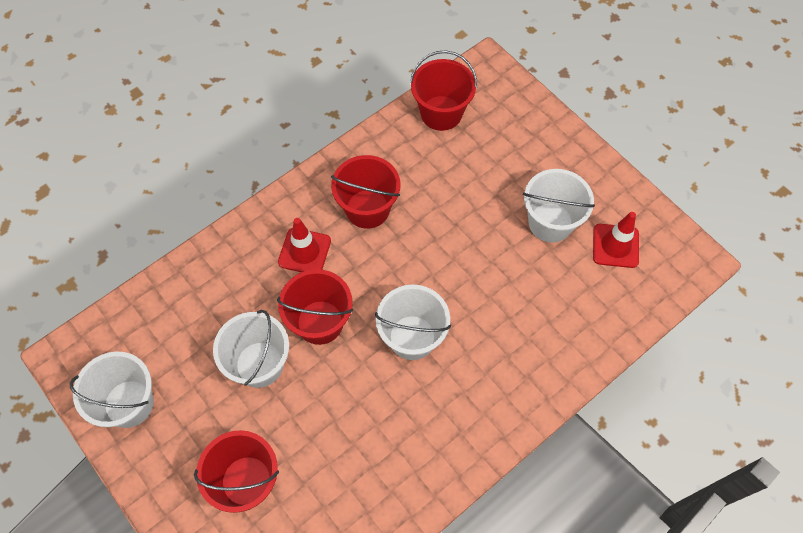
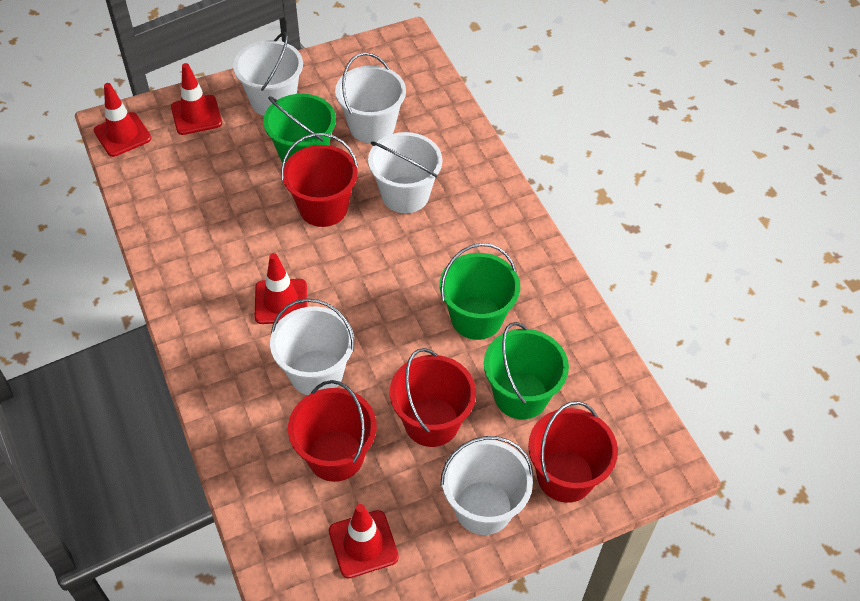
green bucket: 0 -> 3
red traffic cone: 2 -> 4
white bucket: 4 -> 5

